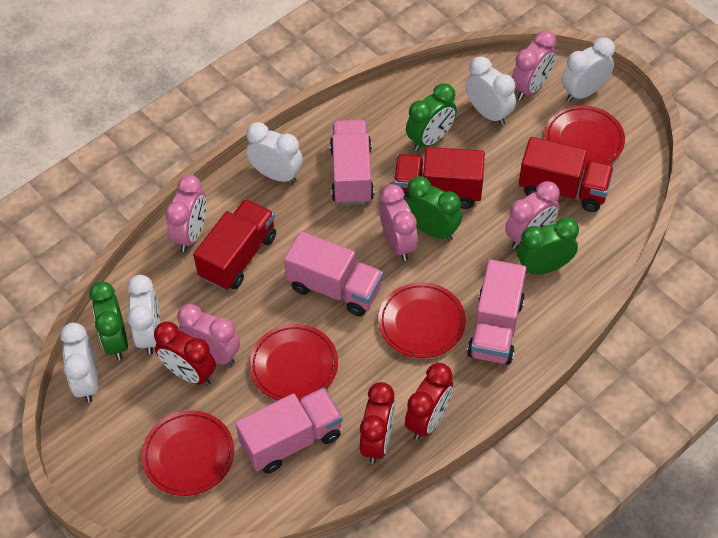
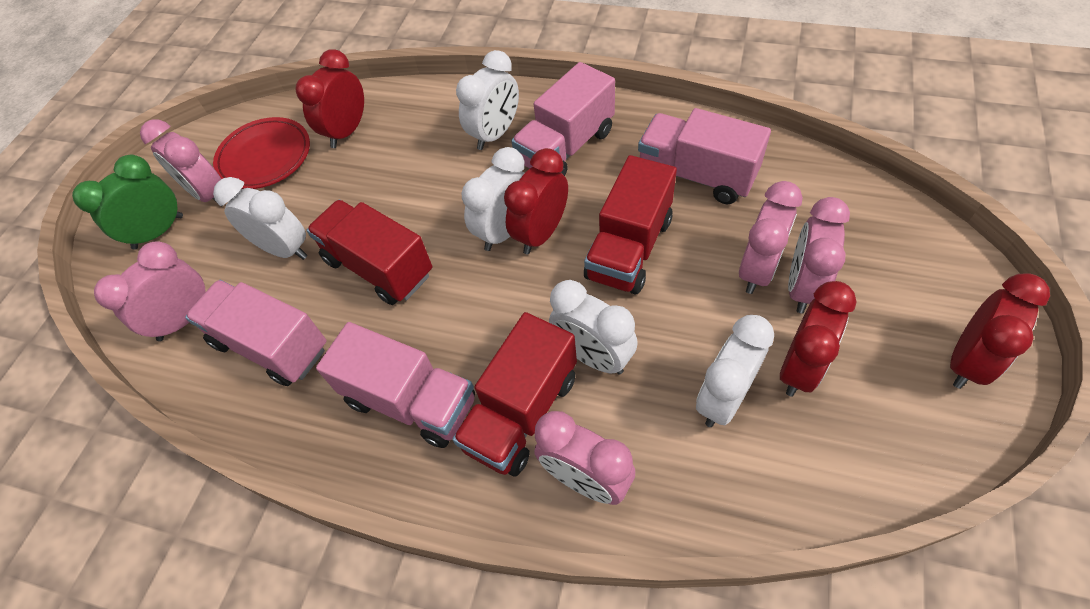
green clock: 4 -> 1
red clock: 3 -> 4
red plate: 4 -> 1

